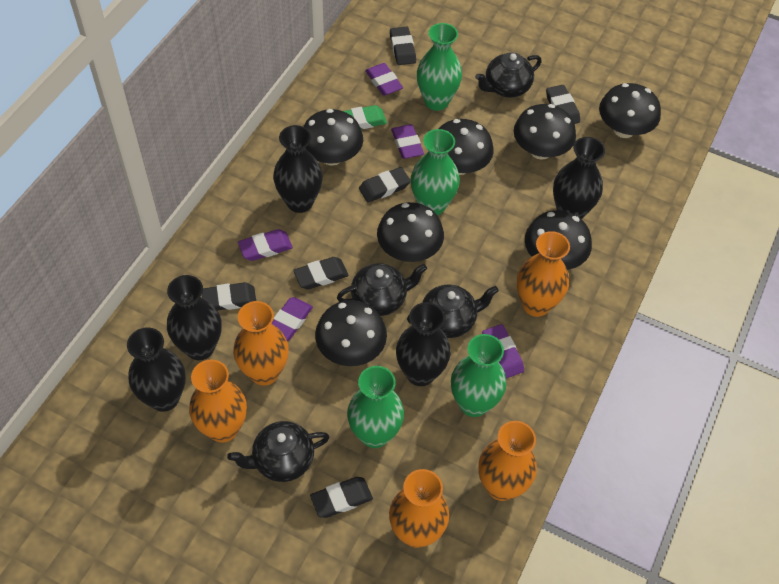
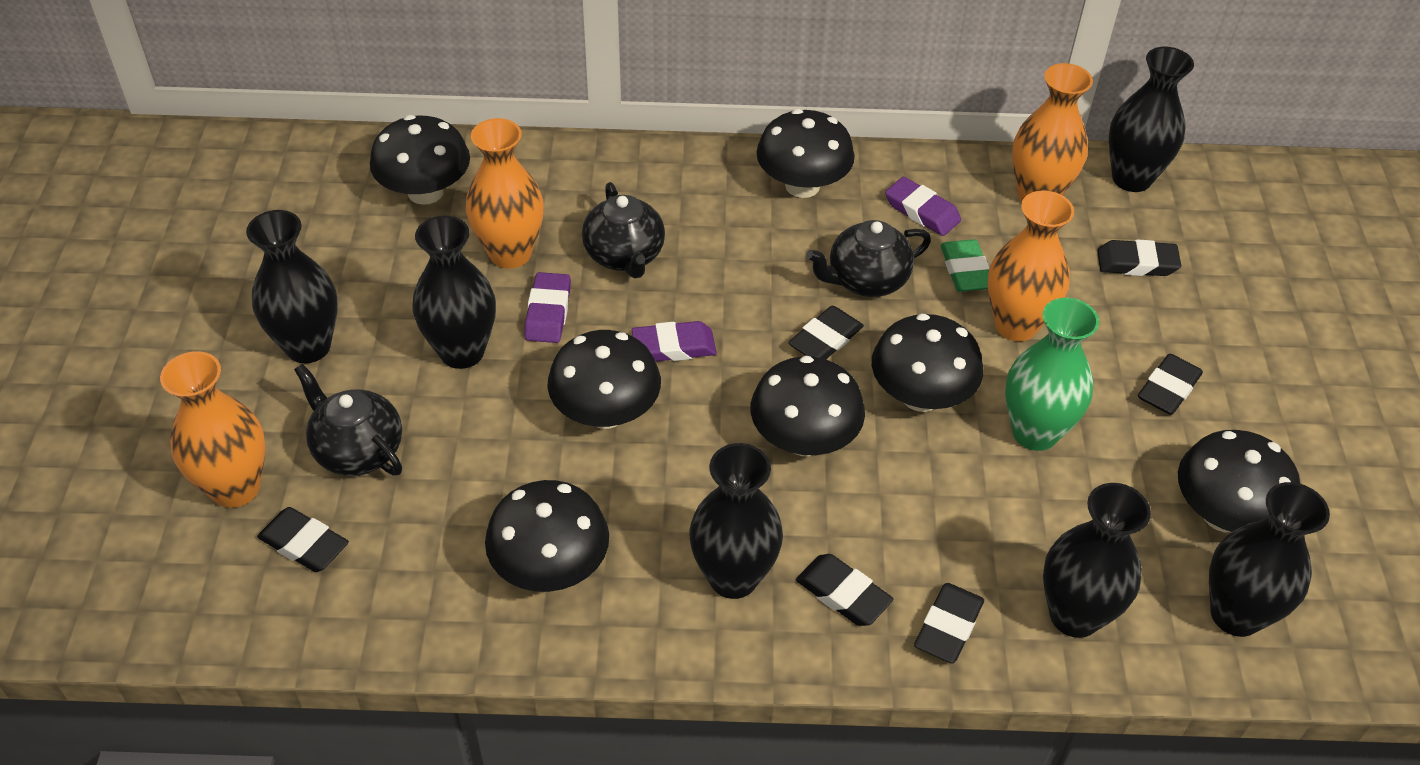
black teapot: 4 -> 3
black vase: 5 -> 6
green vase: 4 -> 1
orange vase: 5 -> 4
purple eraser: 5 -> 3

